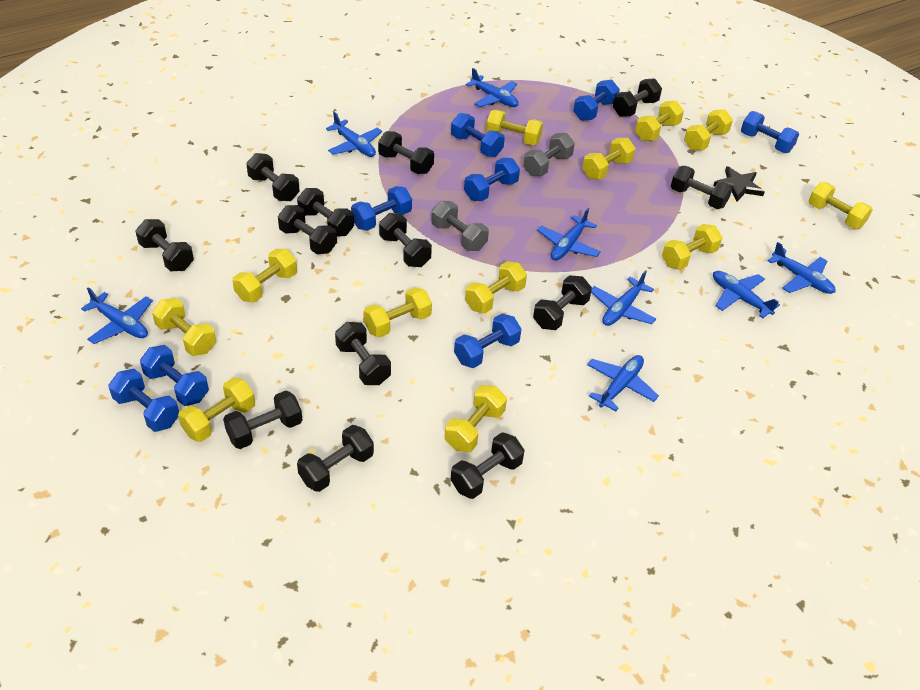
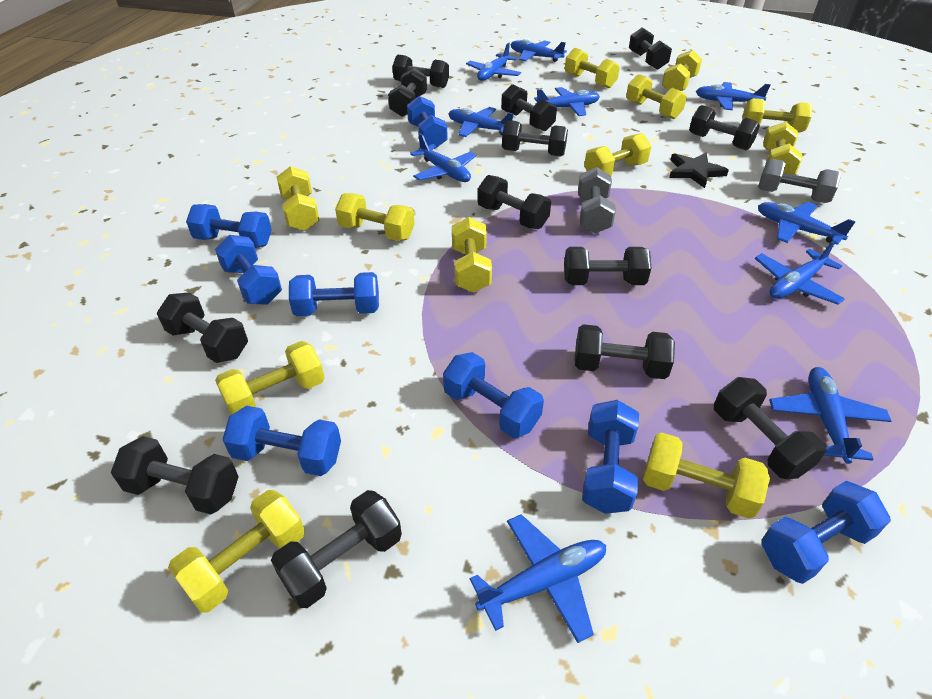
blue plane: 8 -> 10

